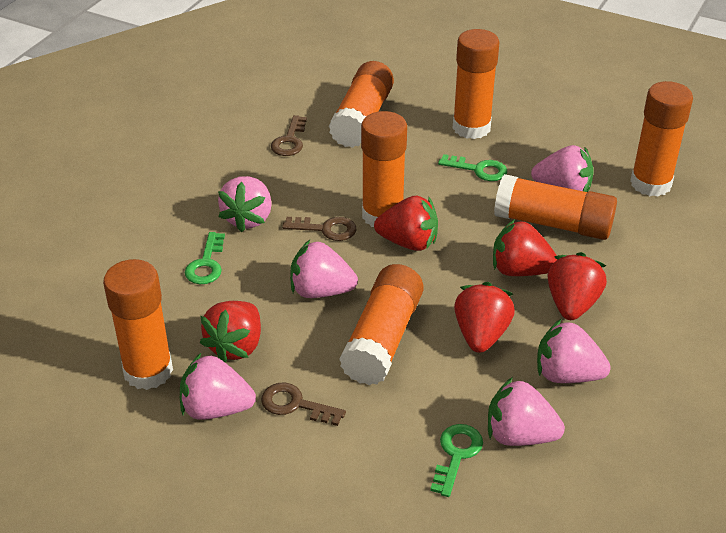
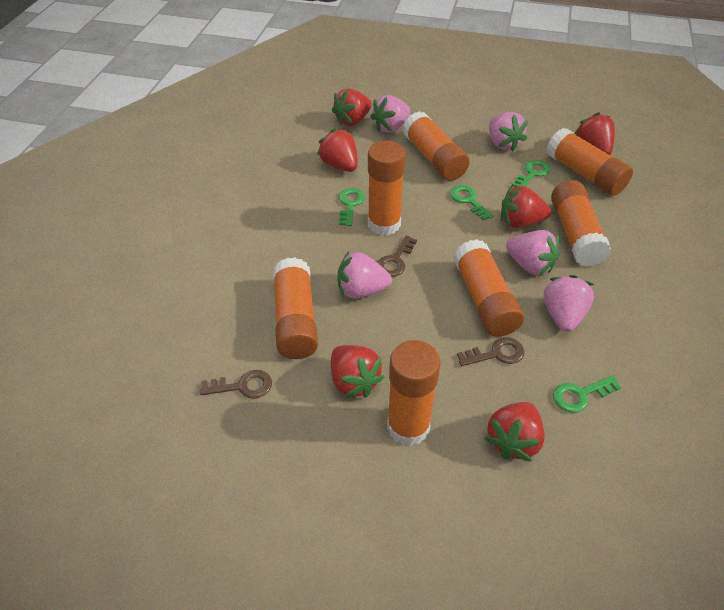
green key: 3 -> 4
pink strawberry: 6 -> 5
red strawberry: 5 -> 6

